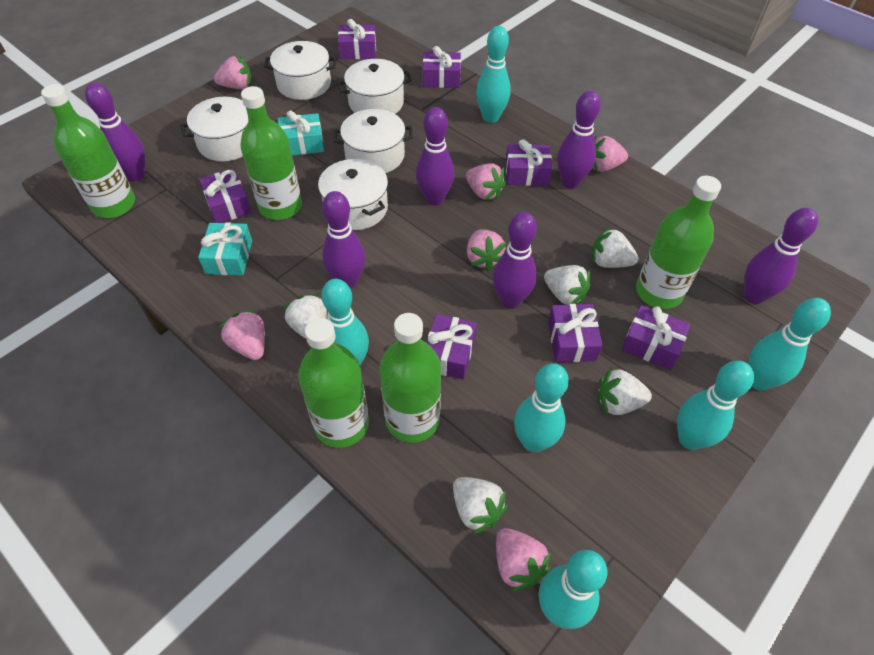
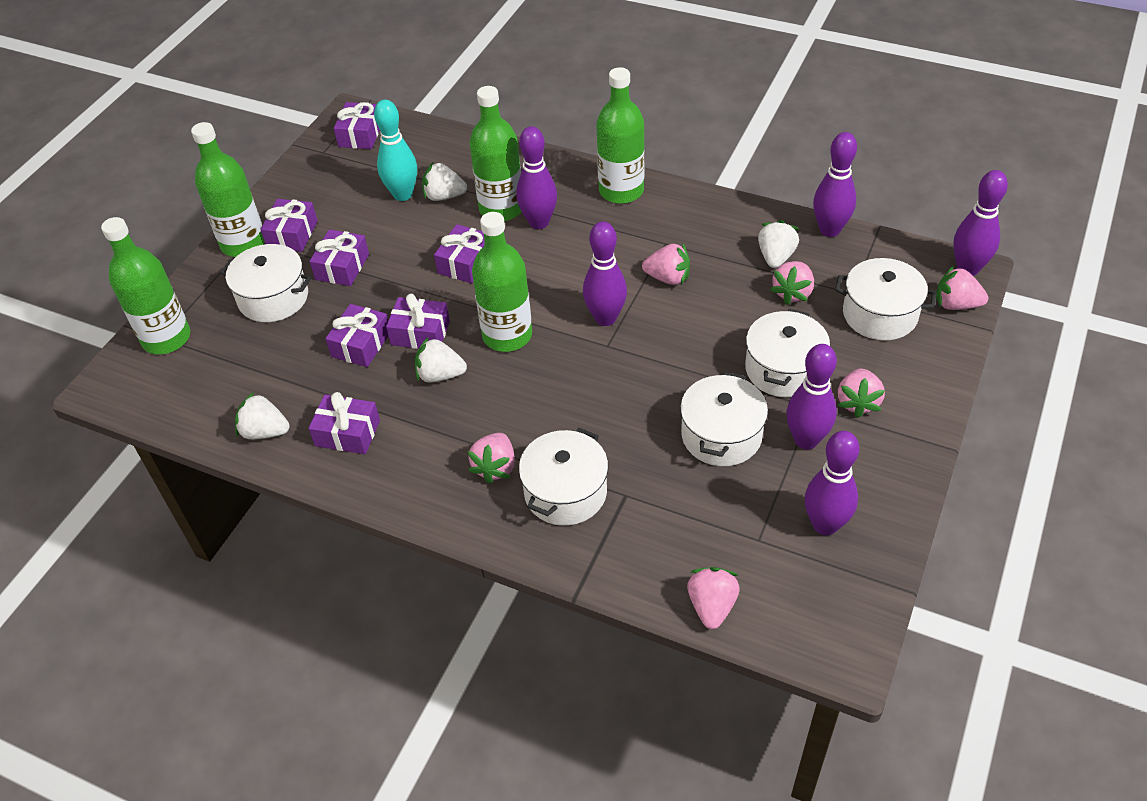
turquoise bowling pin: 6 -> 1
turquoise gift: 2 -> 0
white strawberry: 5 -> 4

